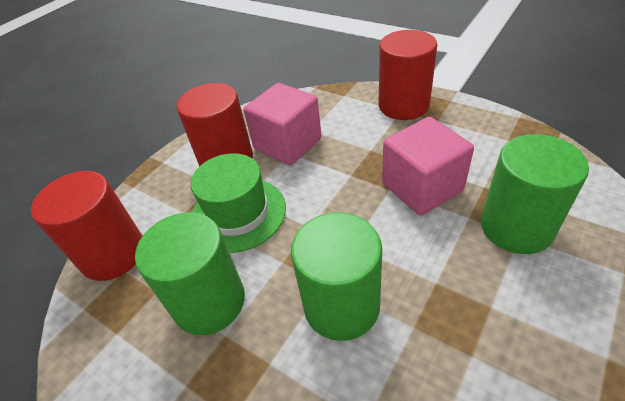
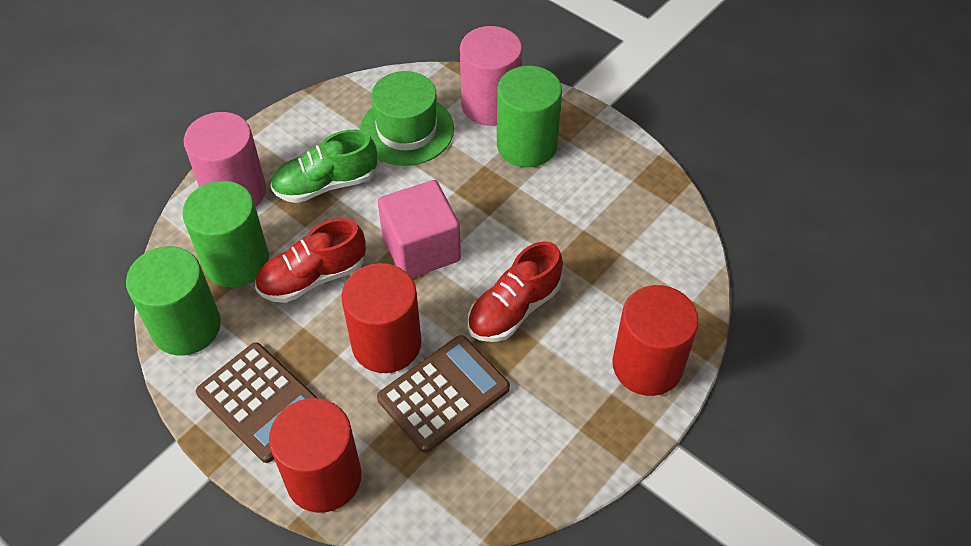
brown calculator: 0 -> 2
green shoe: 0 -> 1
pink cube: 2 -> 1
pink cylinder: 0 -> 2
red shoe: 0 -> 2

